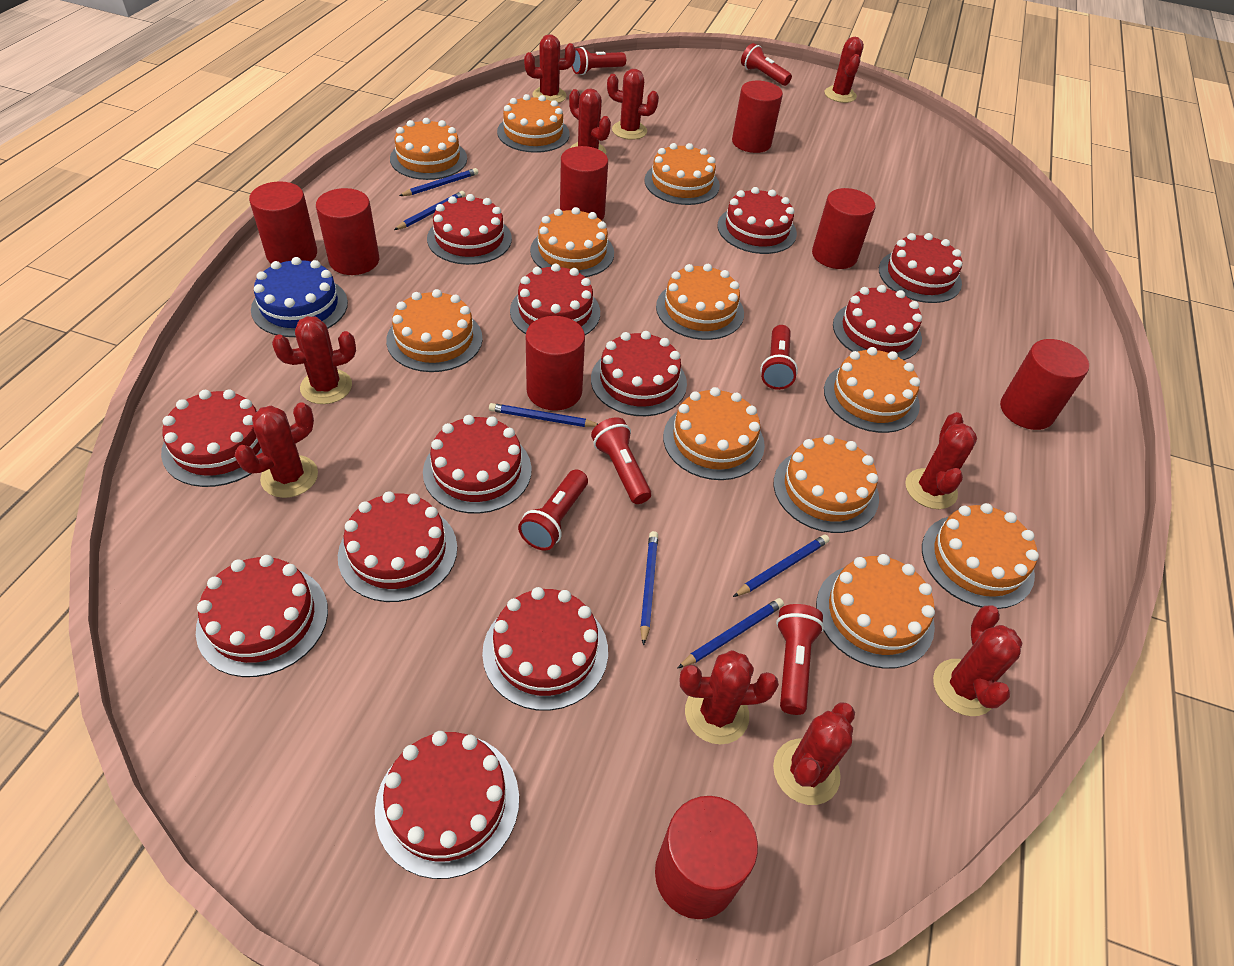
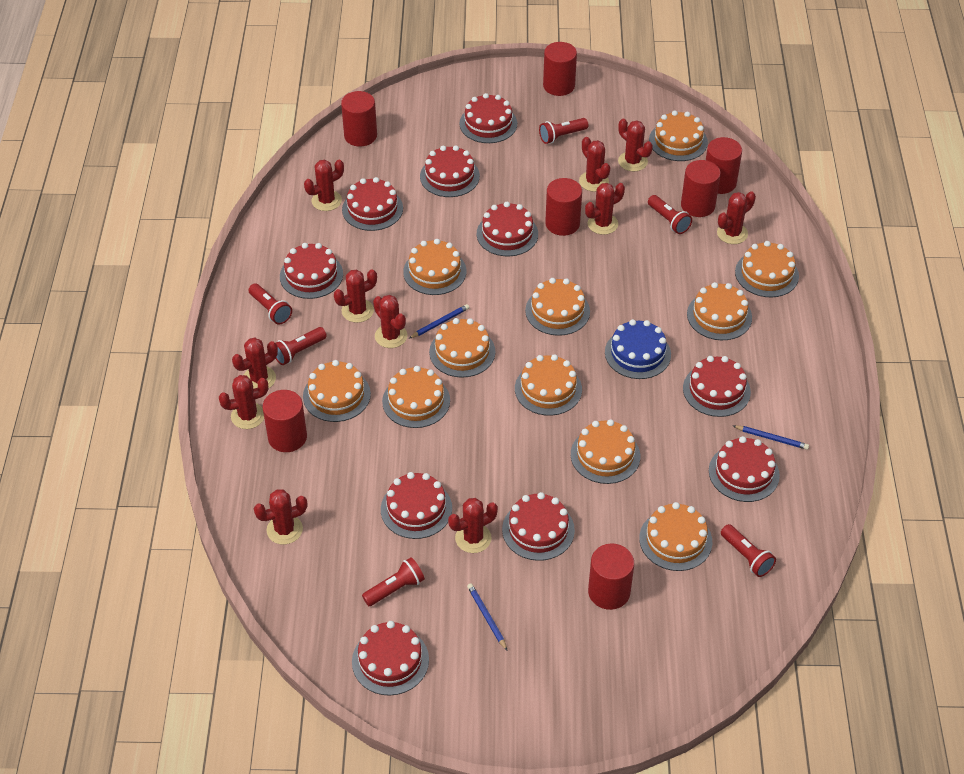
blue pencil: 6 -> 3
red cactus: 10 -> 11
red cake: 12 -> 10
red cylinder: 8 -> 7

